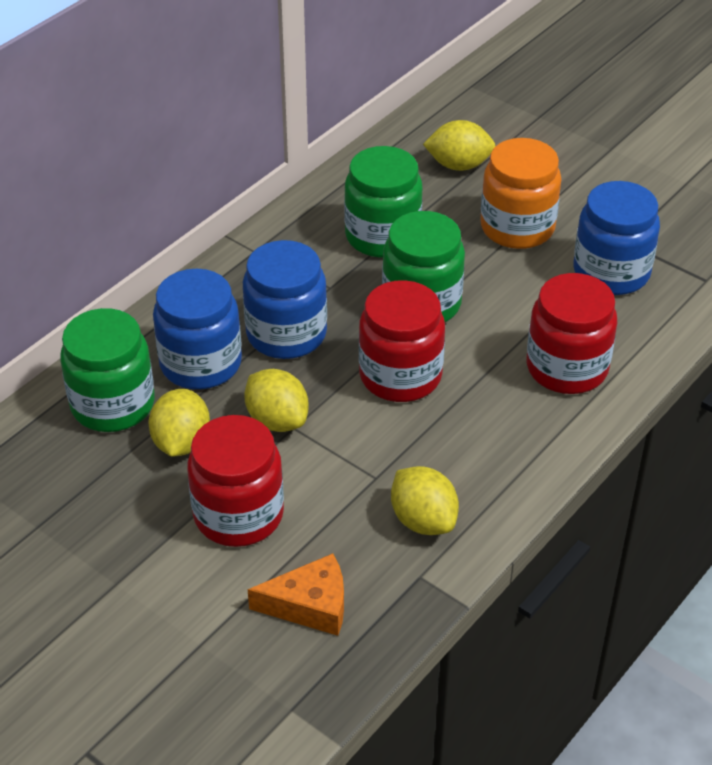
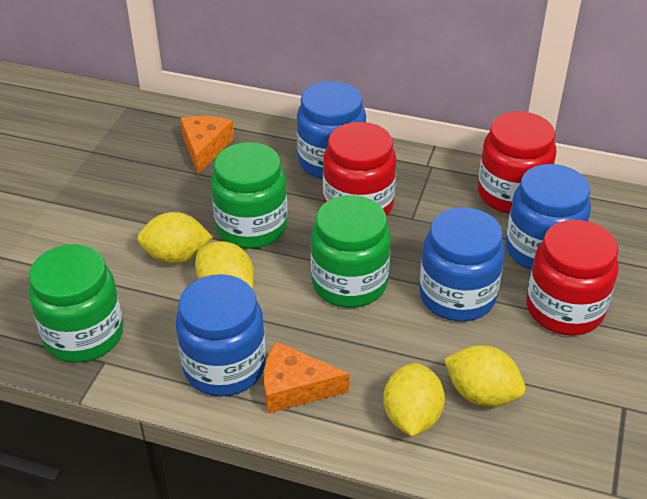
blue jar: 3 -> 4
orange cheese: 1 -> 2
orange jar: 1 -> 0

